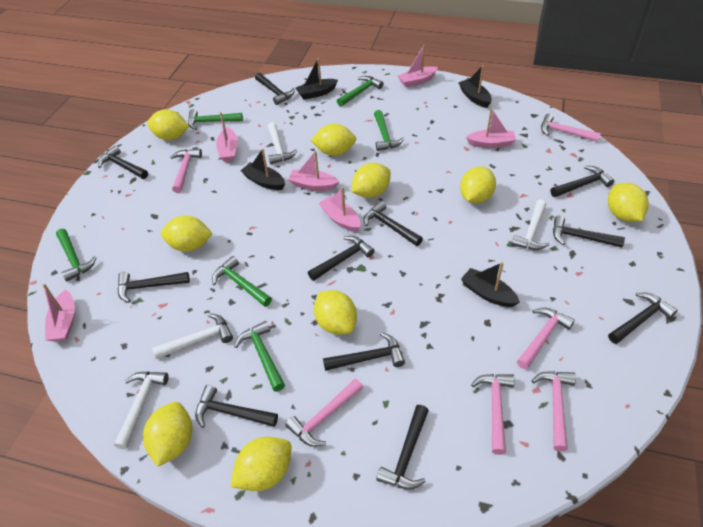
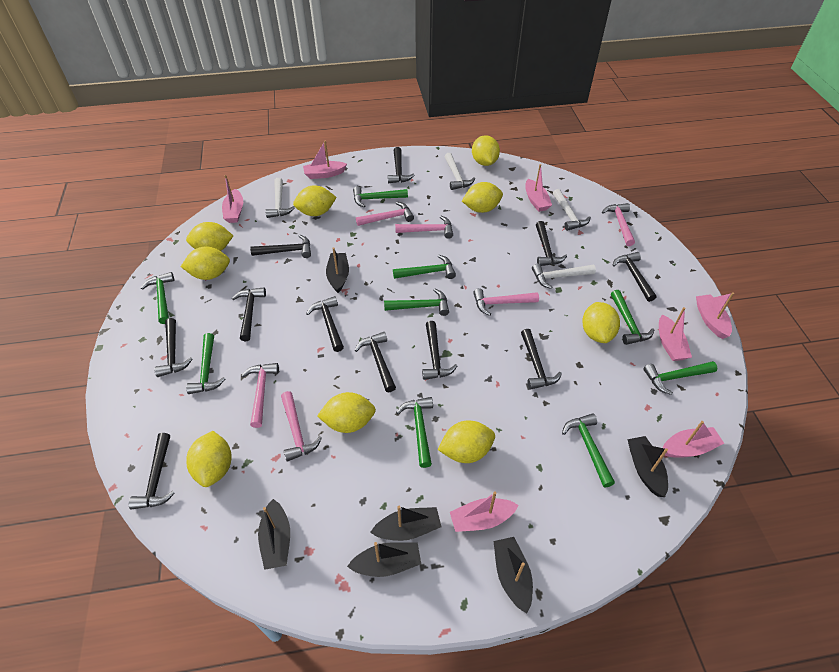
black boat: 4 -> 6
green hammer: 6 -> 9
pink boat: 6 -> 7

